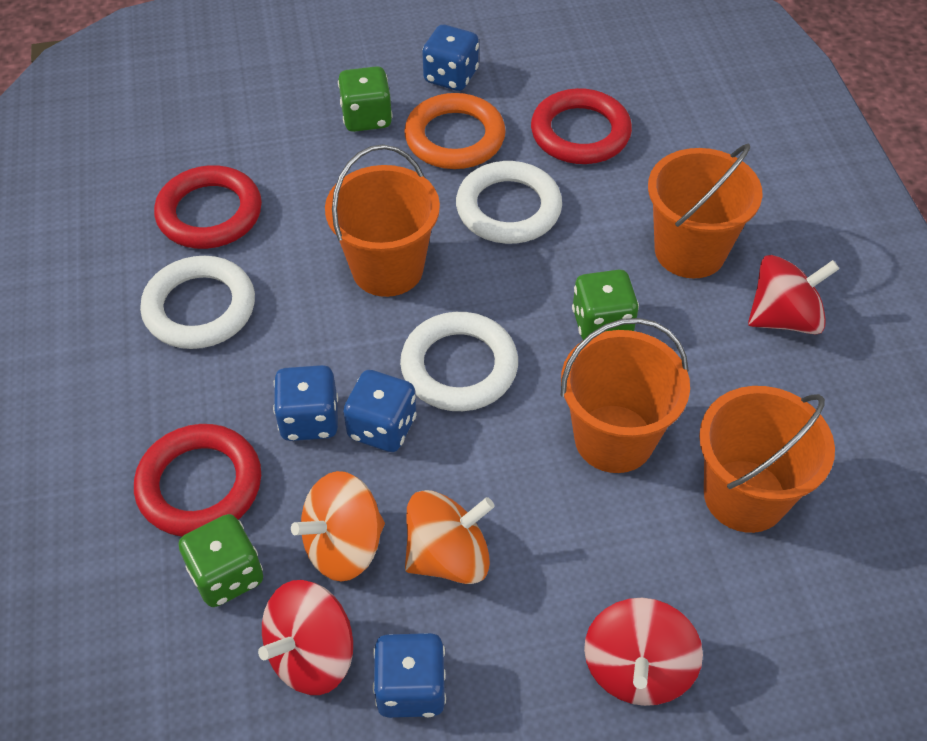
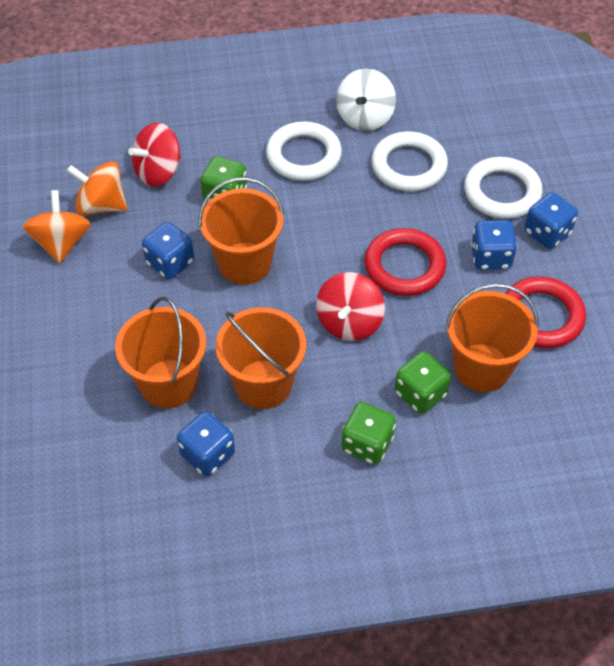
orange ring: 1 -> 0
red ring: 3 -> 2
red spinning top: 3 -> 2
white spinning top: 0 -> 1

